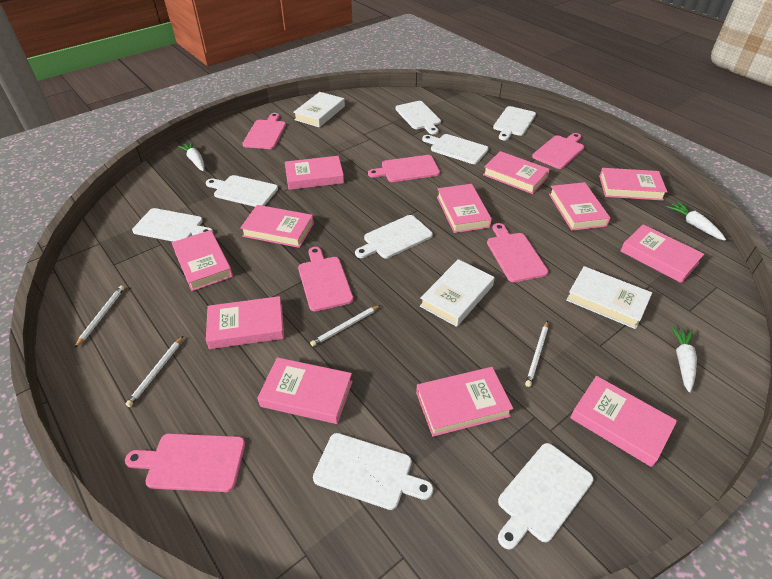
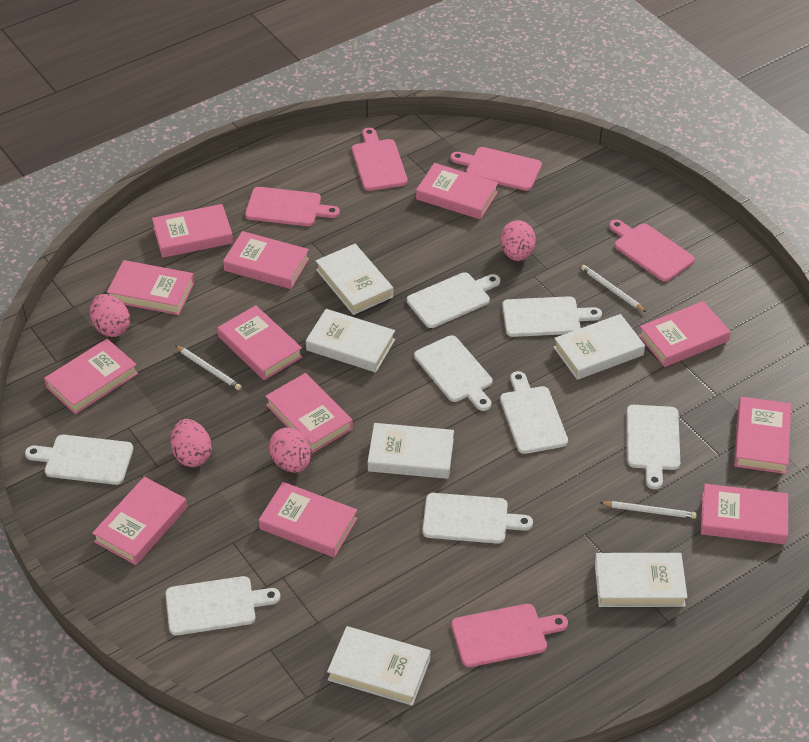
pink cutting board: 6 -> 5
pink egg: 0 -> 4
white book: 3 -> 6
white carrot: 3 -> 0
white pencil: 4 -> 3

